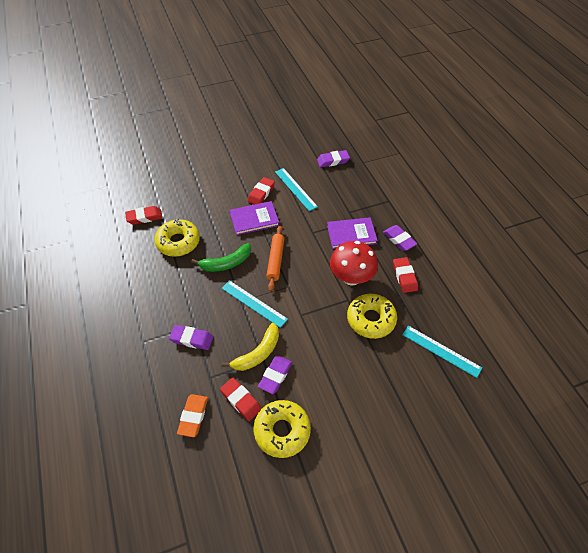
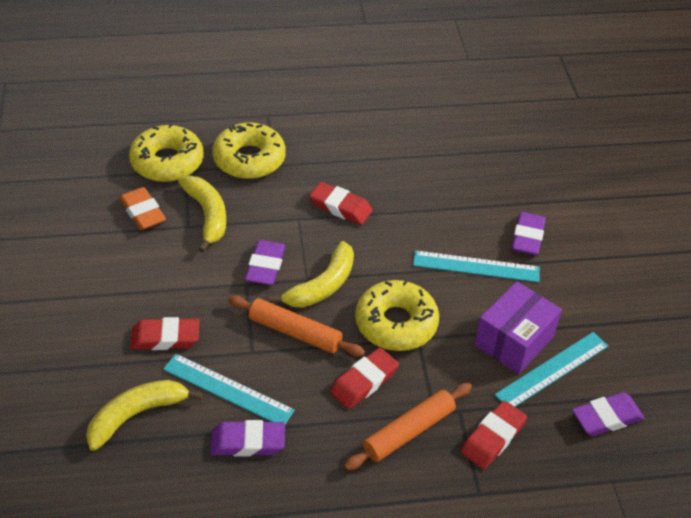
green banana: 1 -> 0
orange rolling pin: 1 -> 2
purple book: 2 -> 0
purple box: 0 -> 1
red mushroom: 1 -> 0
yellow banana: 1 -> 3

